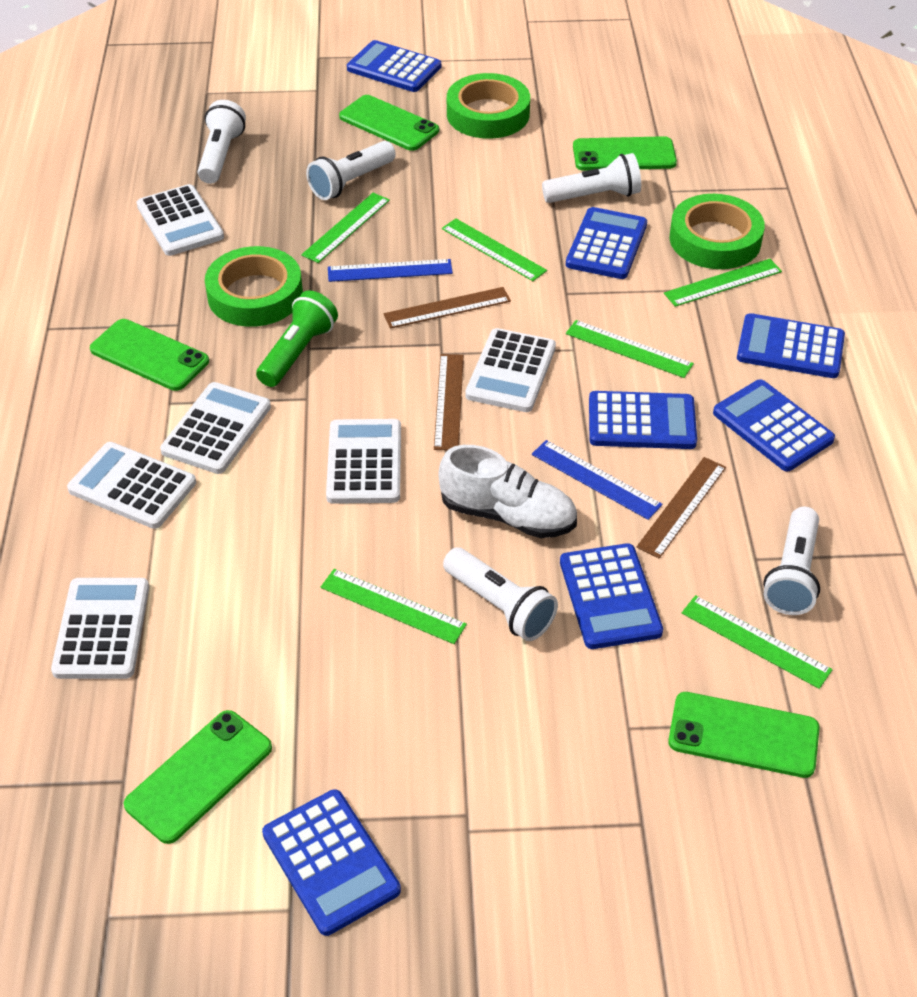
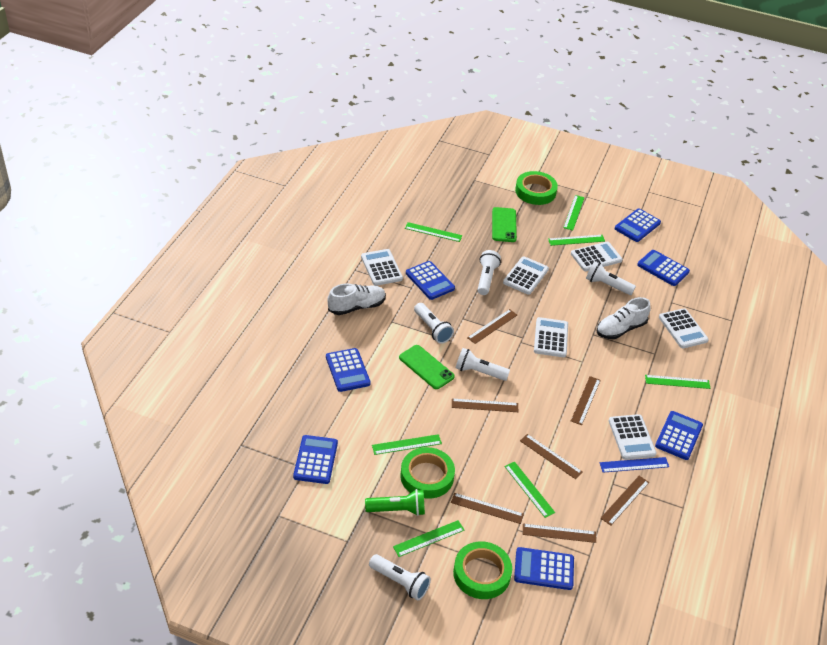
blue ruler: 2 -> 1
brown ruler: 3 -> 7
green phone: 5 -> 2
green ruler: 6 -> 7
white shoe: 1 -> 2

